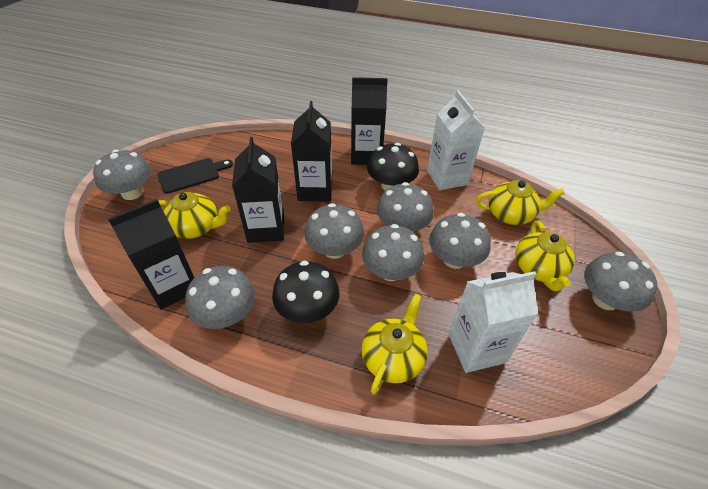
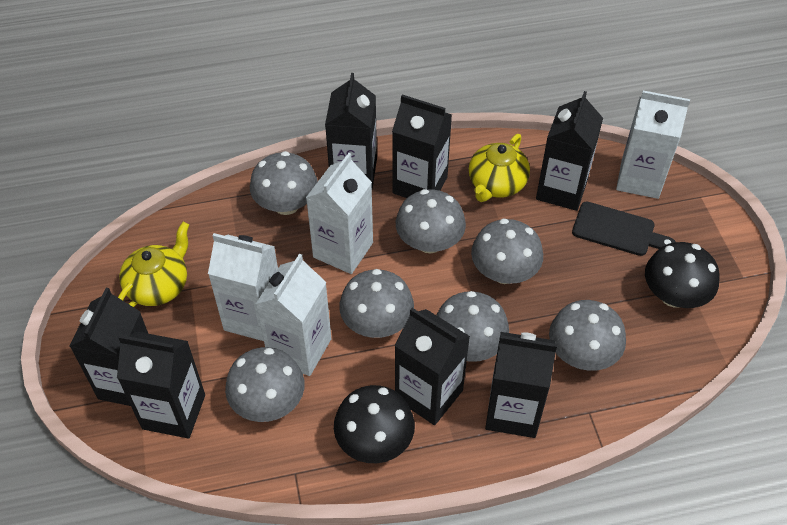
black carton: 4 -> 7
white carton: 2 -> 4
yellow teapot: 4 -> 2

